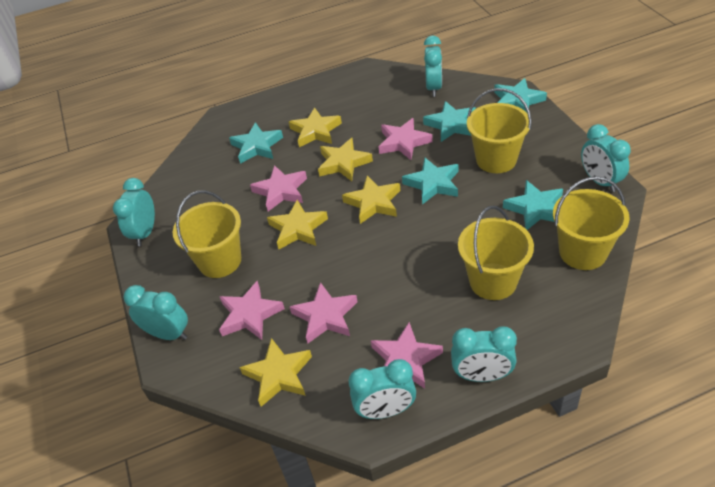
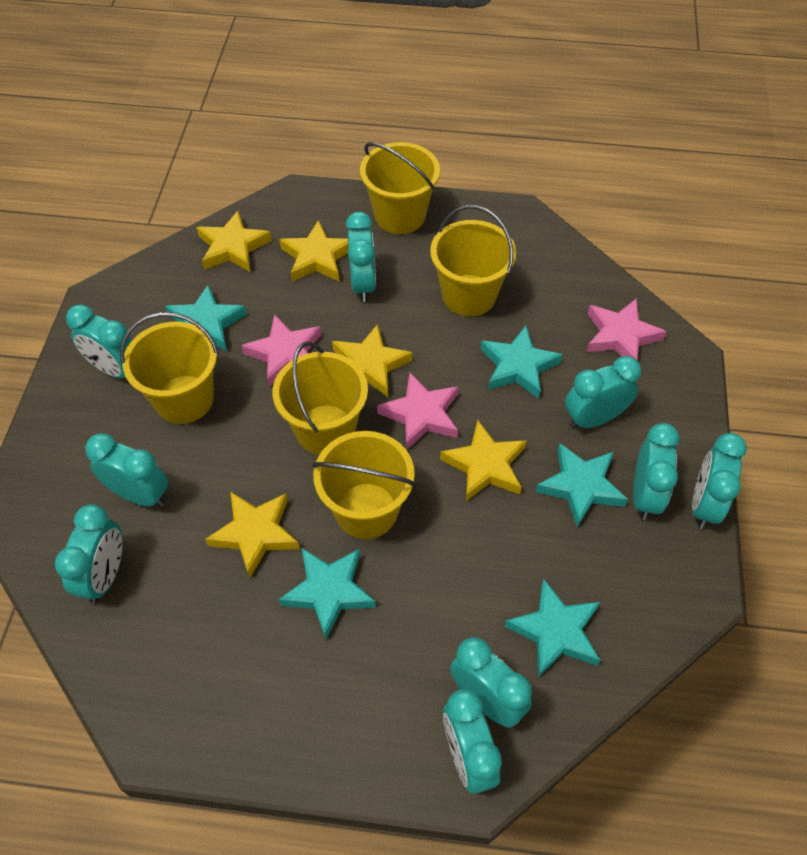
pink star: 5 -> 3
turquoise clock: 6 -> 9
yellow bucket: 4 -> 5

